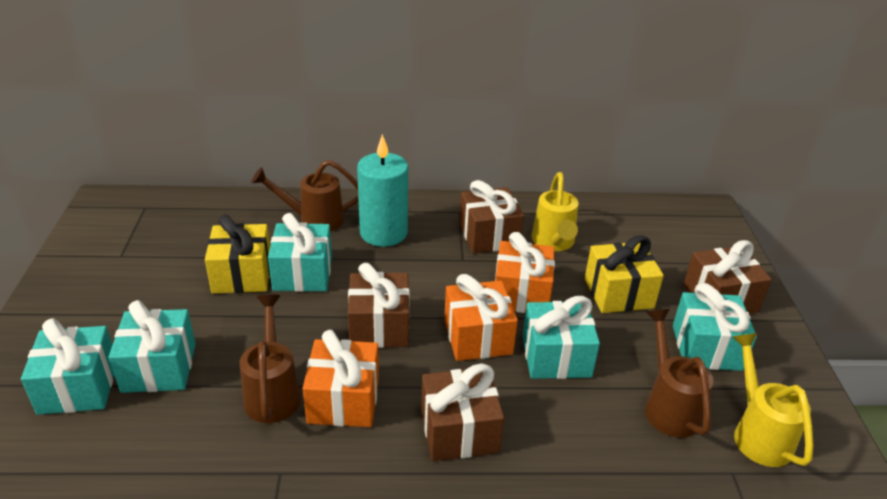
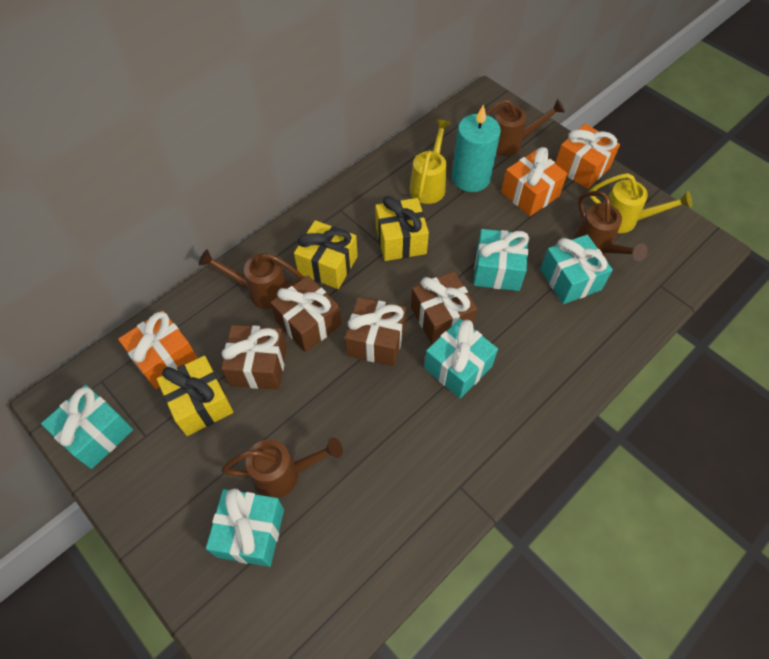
brown watering can: 3 -> 4
yellow gift: 2 -> 3

